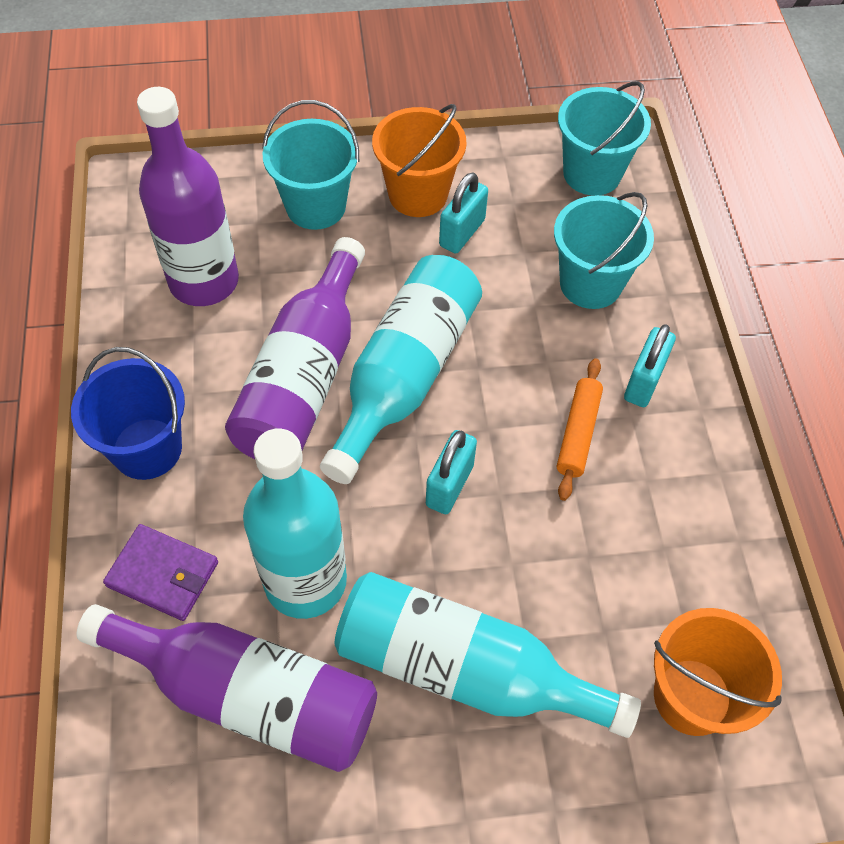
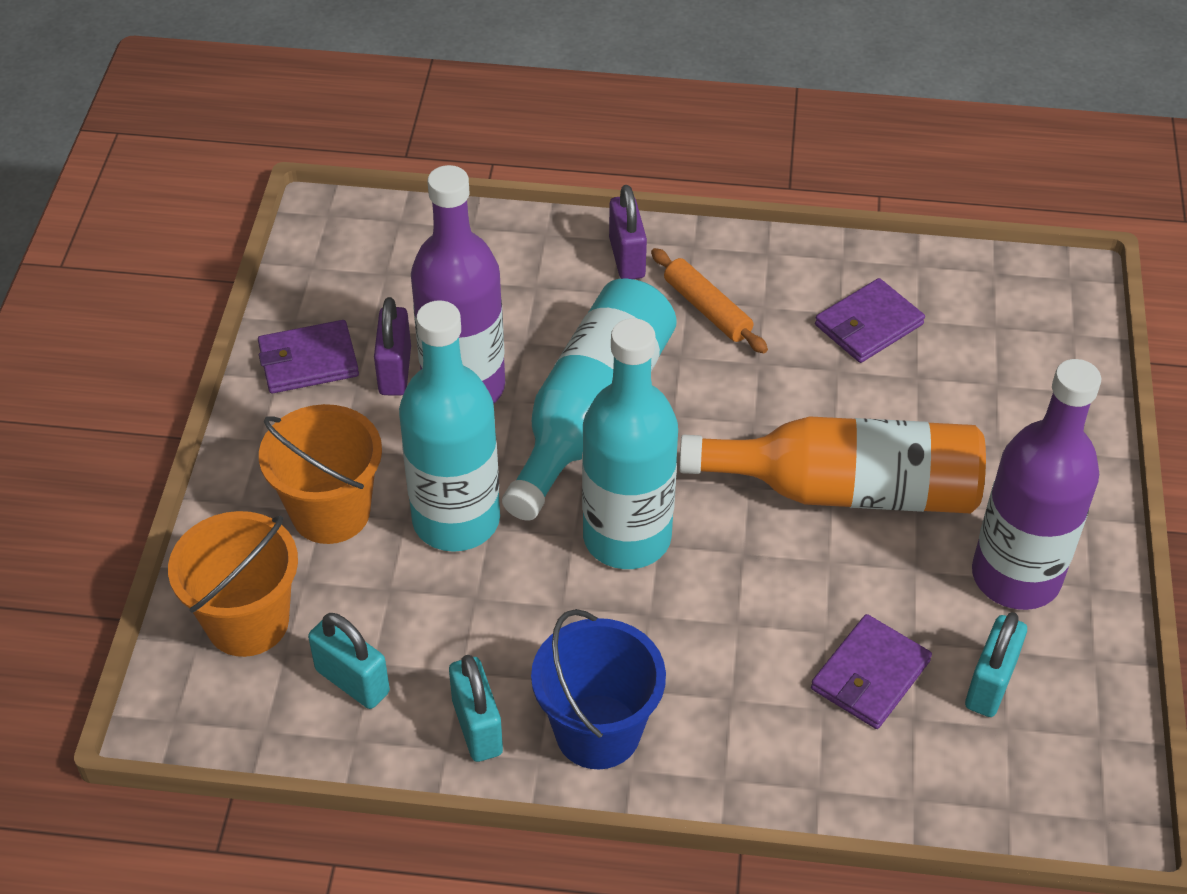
orange bottle: 0 -> 1
purple bottle: 3 -> 2
purple padlock: 0 -> 2
purple wallet: 1 -> 3
turquoise bucket: 3 -> 0

